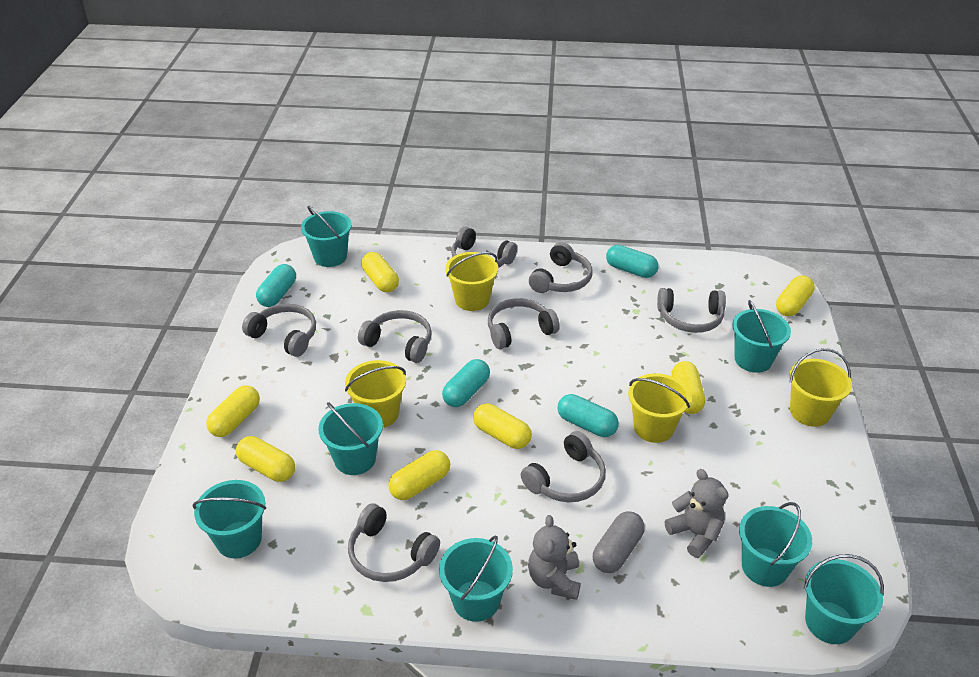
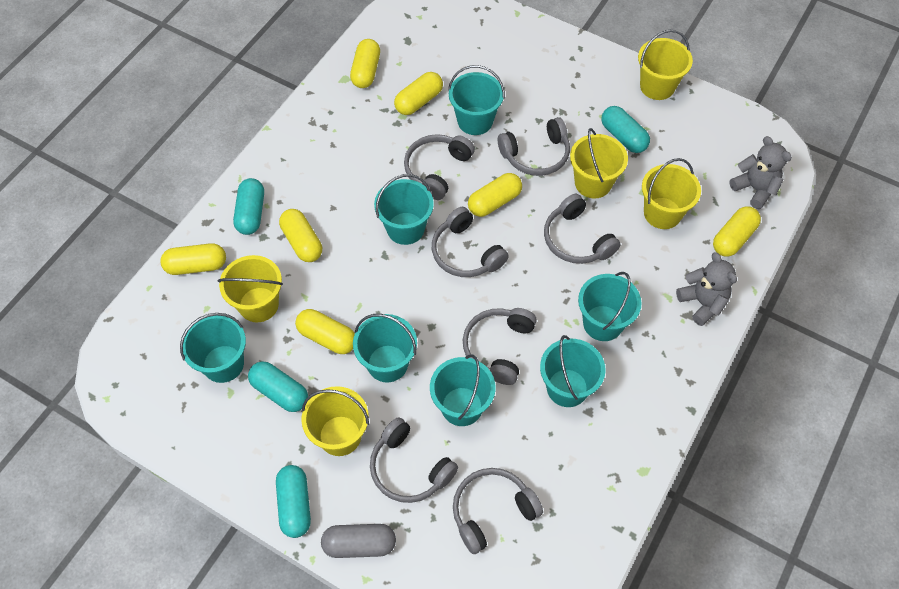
grey headphones: 8 -> 7
yellow bucket: 4 -> 5

